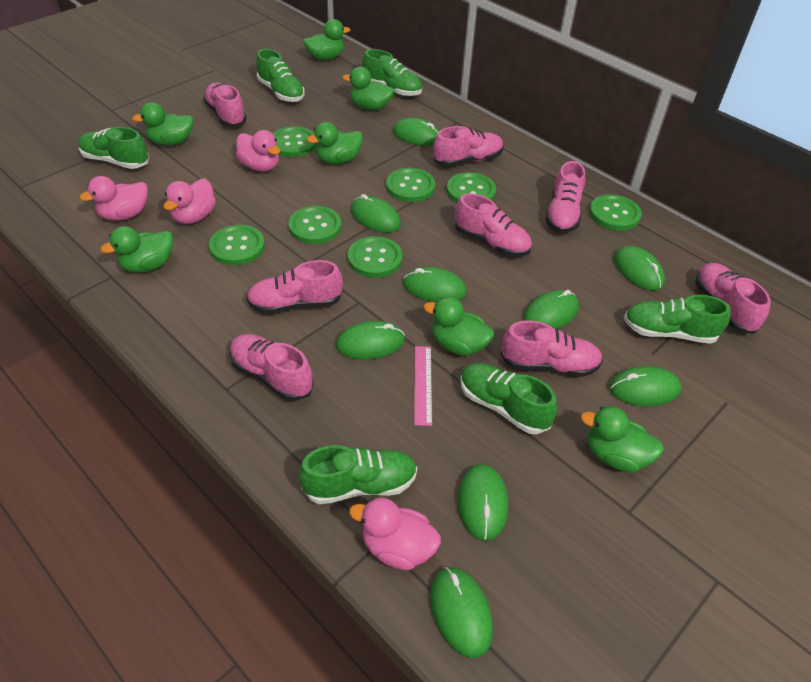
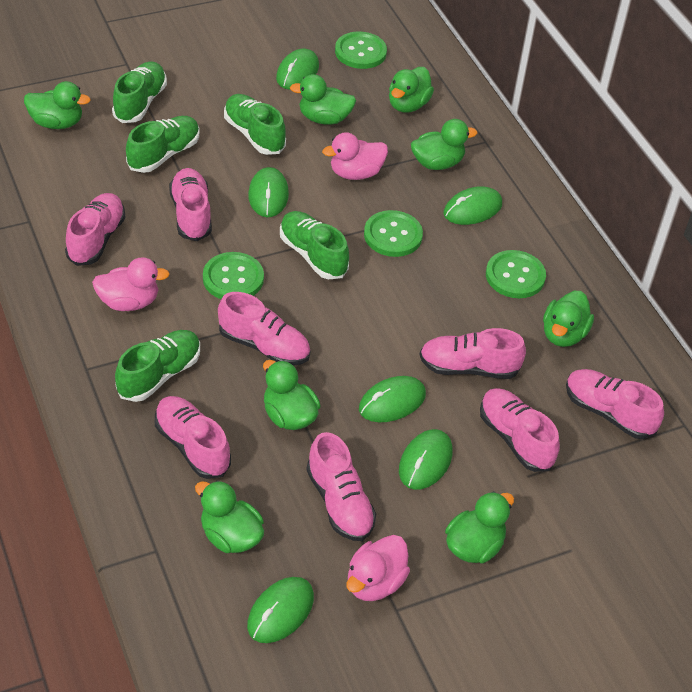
green button: 7 -> 4
green duck: 7 -> 8
green mouse: 9 -> 6
green shoe: 6 -> 5
pink duck: 4 -> 3
pink ruler: 1 -> 0

